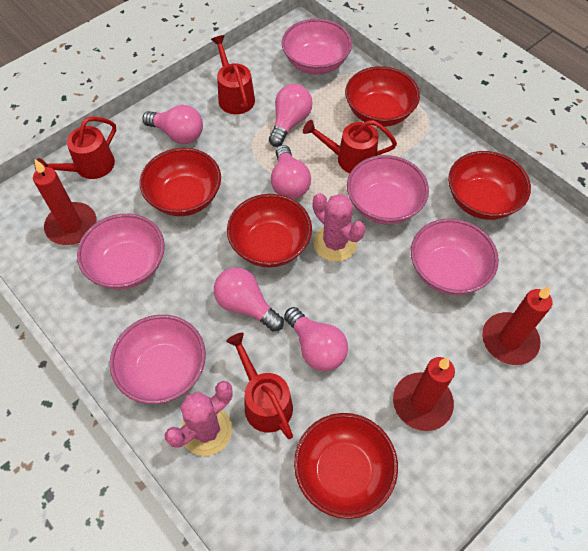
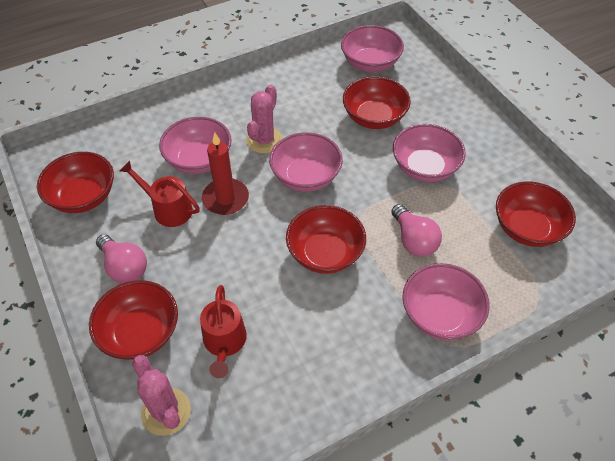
pink light bulb: 5 -> 2
red candle: 3 -> 1
red watering can: 4 -> 2

